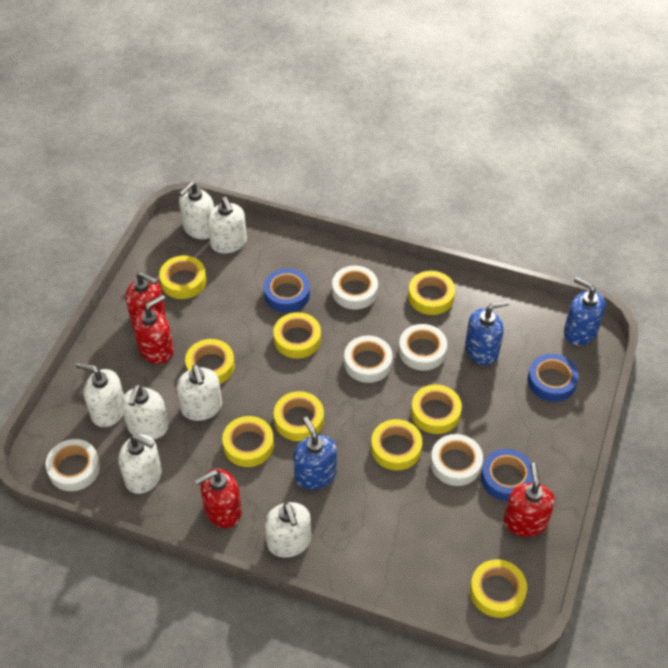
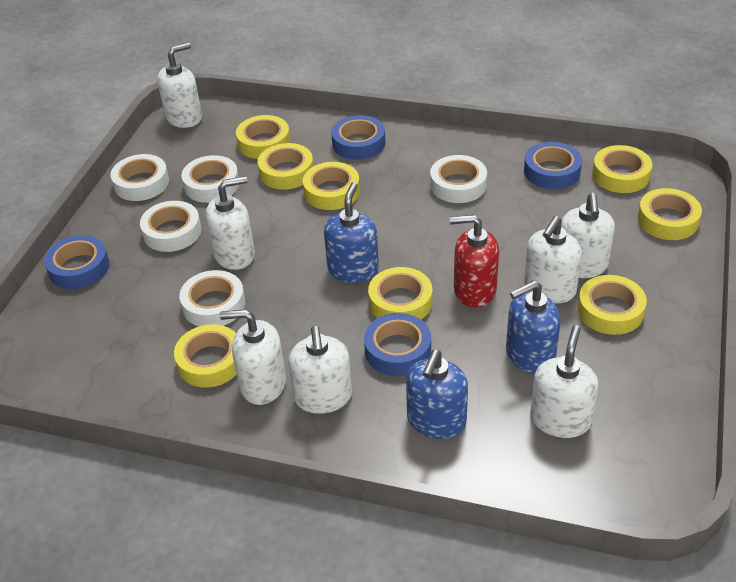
blue tape: 3 -> 4
red soap dispenser: 4 -> 1
yellow tape: 9 -> 8

